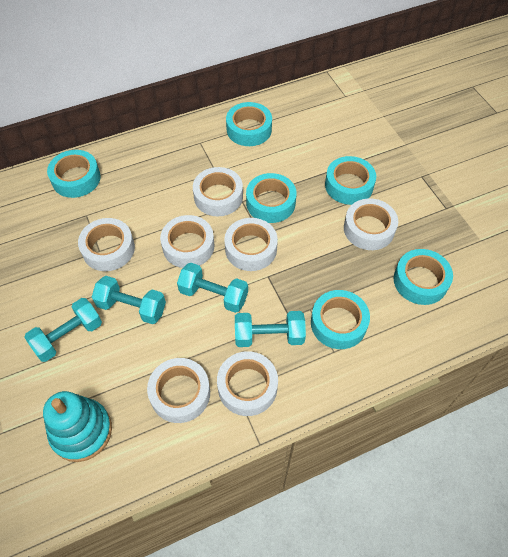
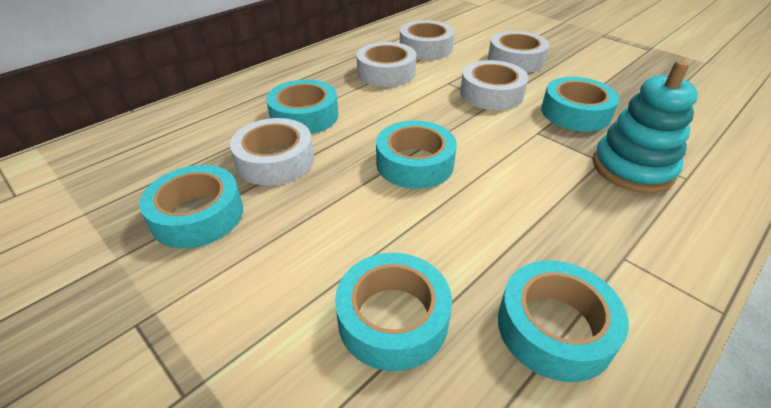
turquoise dumbbell: 4 -> 0
white tape: 7 -> 5

